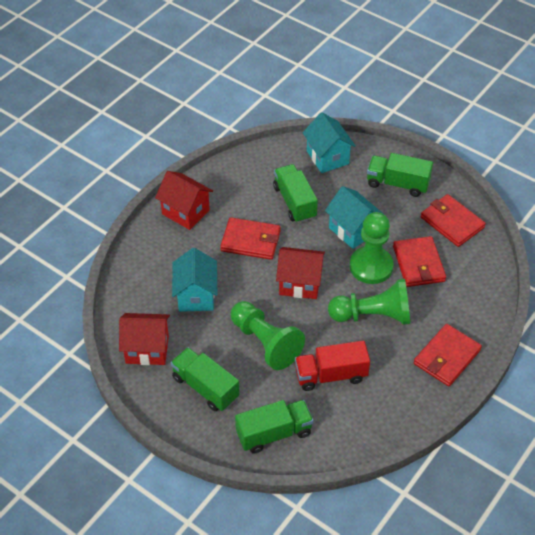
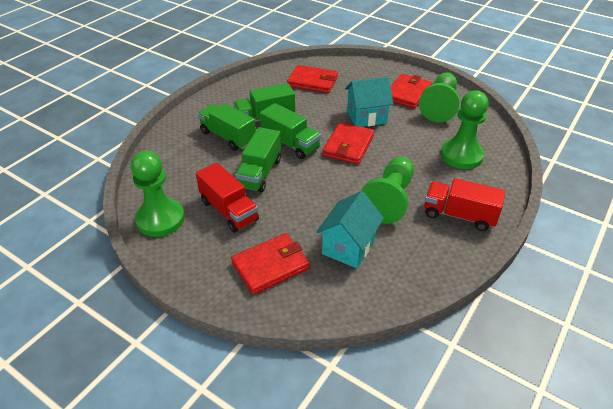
green pawn: 3 -> 4
red house: 3 -> 0
red truck: 1 -> 2
turquoise house: 3 -> 2

